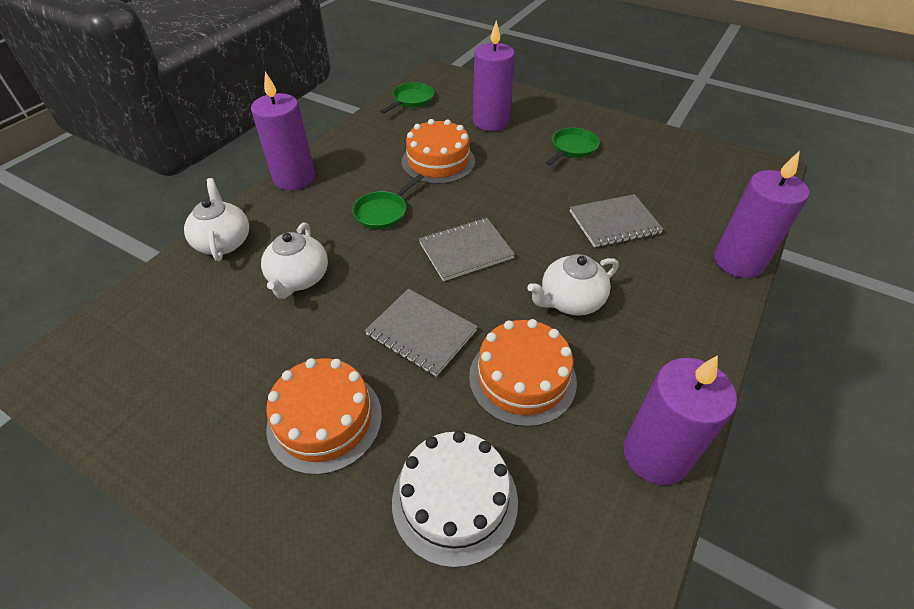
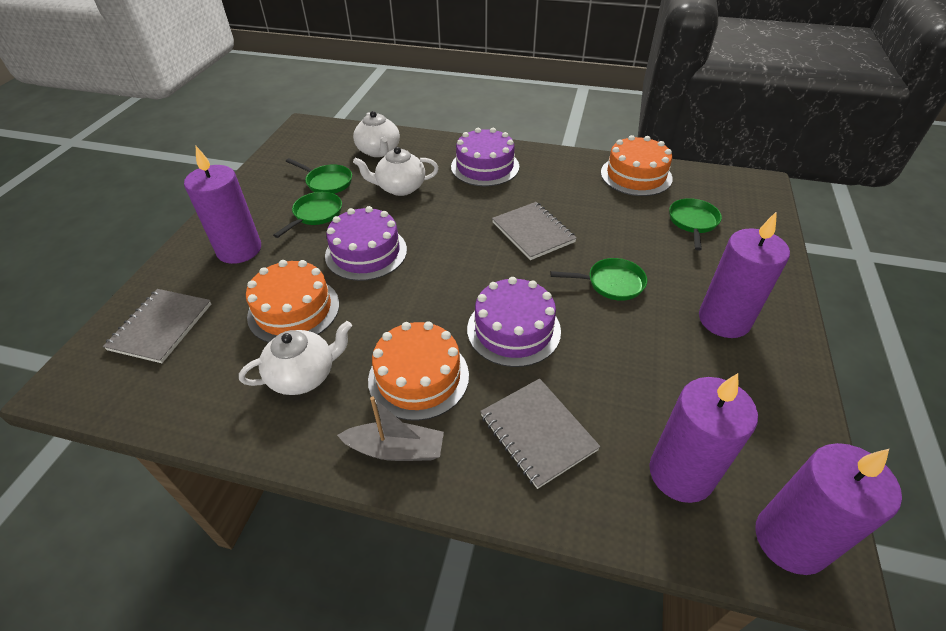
green pan: 3 -> 4
grey boat: 0 -> 1
purple cake: 0 -> 3
white cake: 1 -> 0

